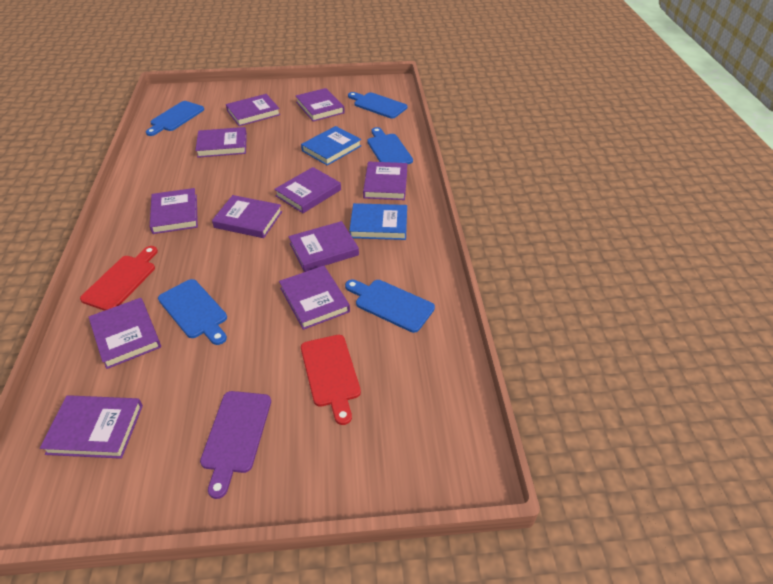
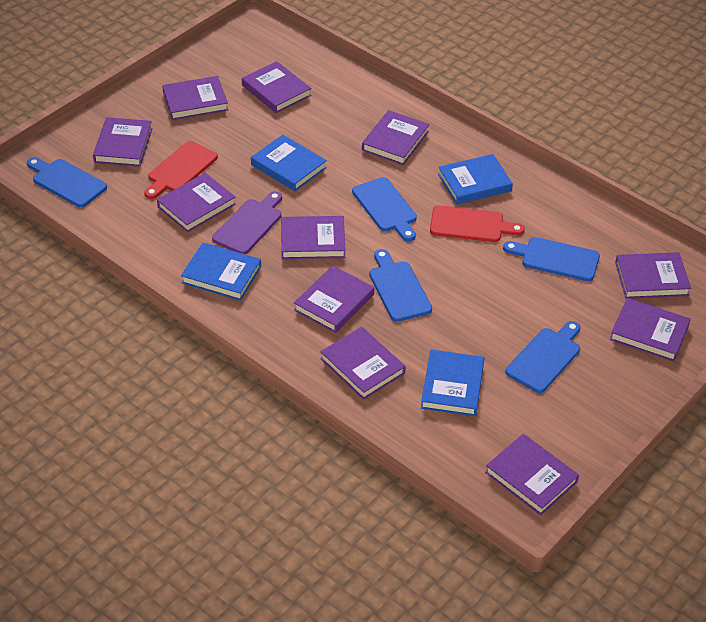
blue book: 2 -> 4

